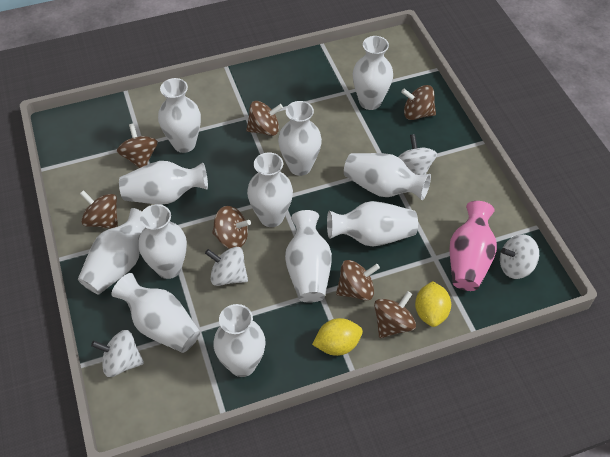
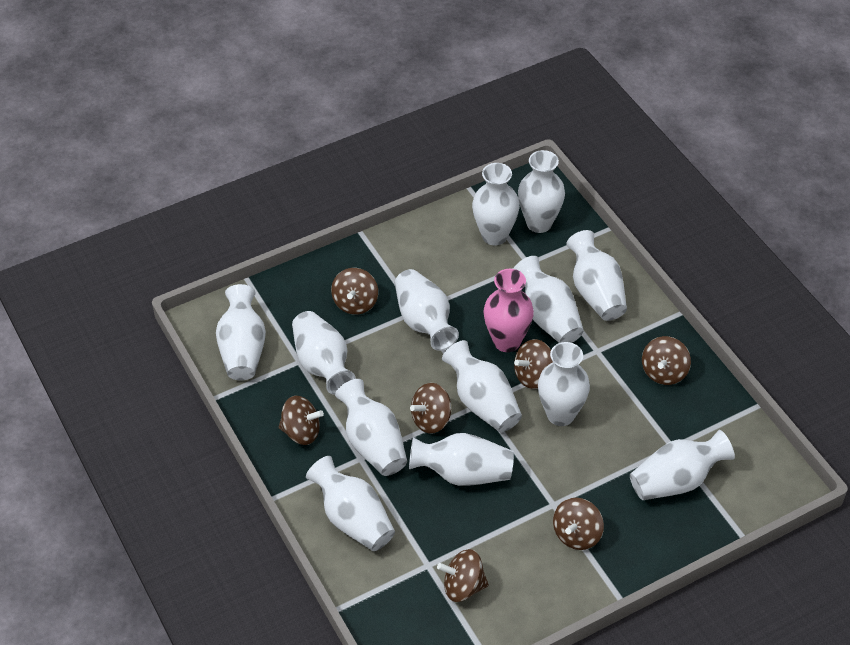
white spinning top: 4 -> 0
white vase: 12 -> 13
yellow lemon: 2 -> 0

